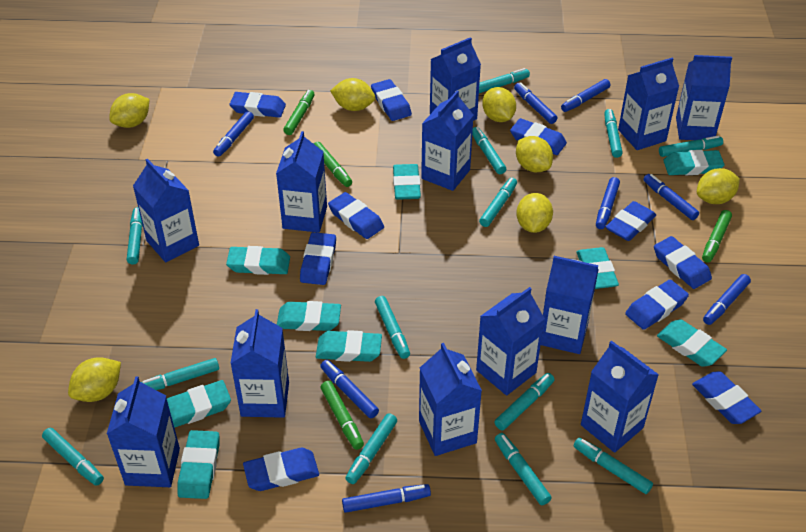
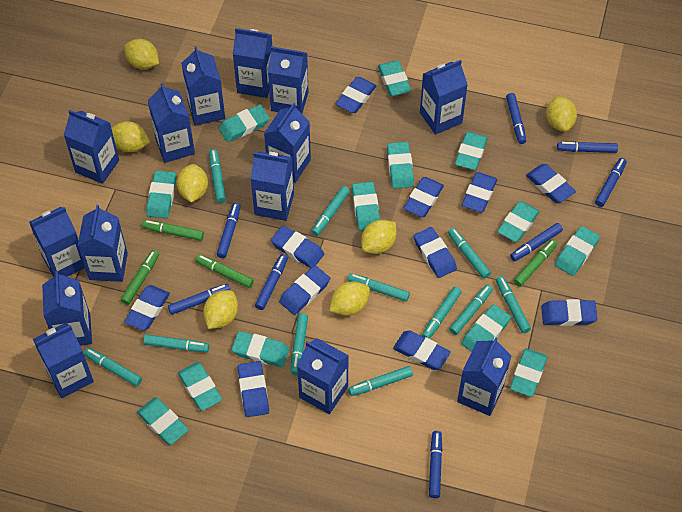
blue carton: 12 -> 14
blue eraser: 10 -> 11
turquoise eraser: 9 -> 13
turquoise marker: 13 -> 11

